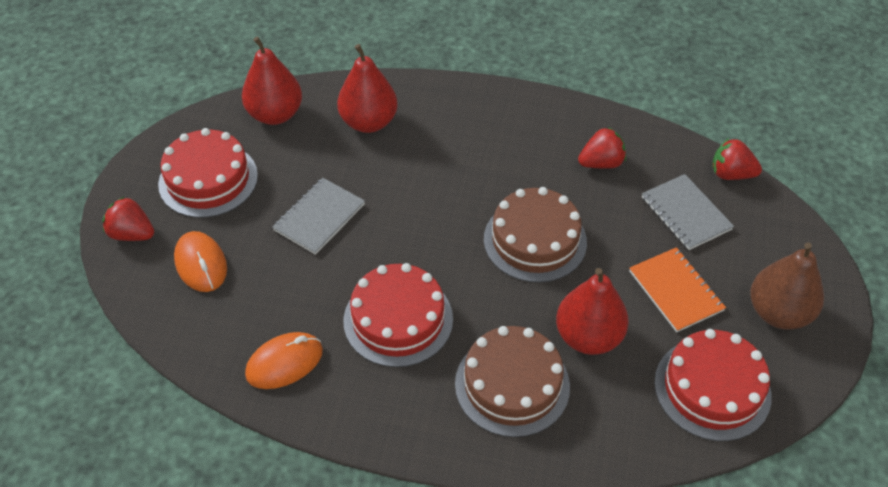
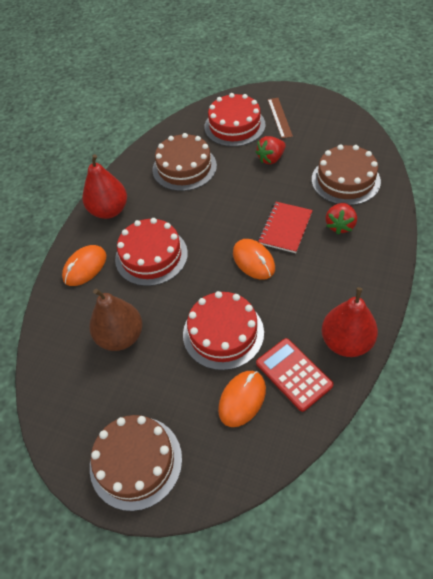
brown cake: 2 -> 3
brown ruler: 0 -> 1
grey notebook: 2 -> 0
orange mouse: 2 -> 3
orange notebook: 1 -> 0
red calculator: 0 -> 1
red notebook: 0 -> 1
red pear: 3 -> 2
red strawberry: 3 -> 2

